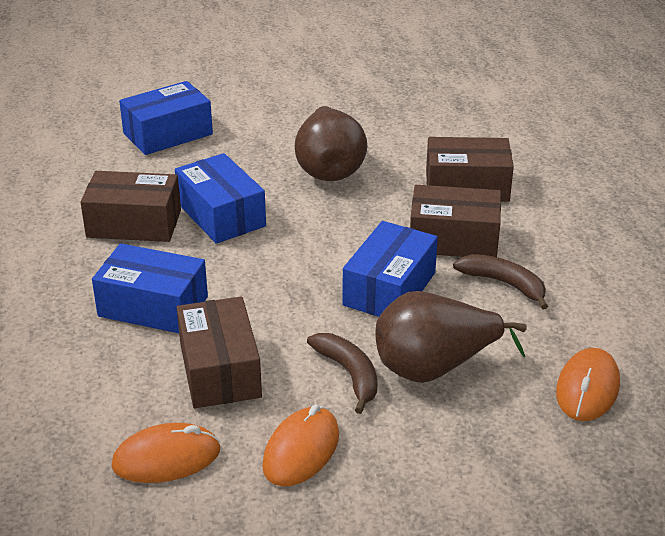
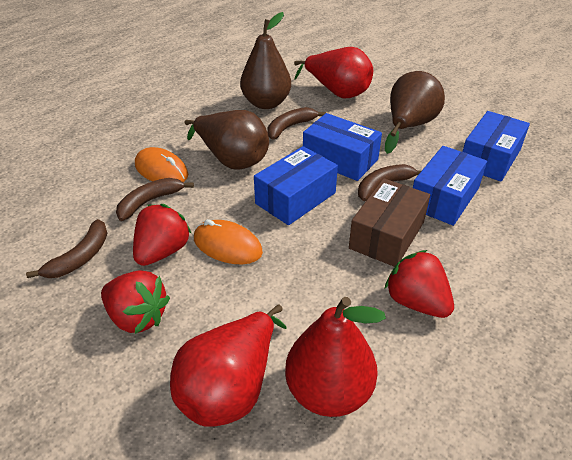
brown banana: 2 -> 4
brown box: 4 -> 1
brown pear: 2 -> 3
orange mouse: 3 -> 2
red pear: 0 -> 3
red strawberry: 0 -> 3

